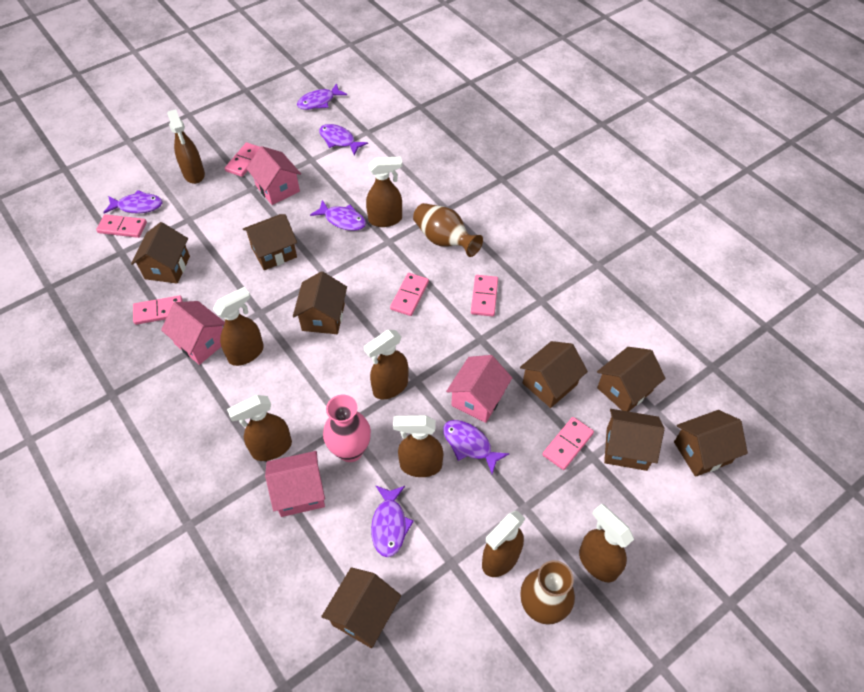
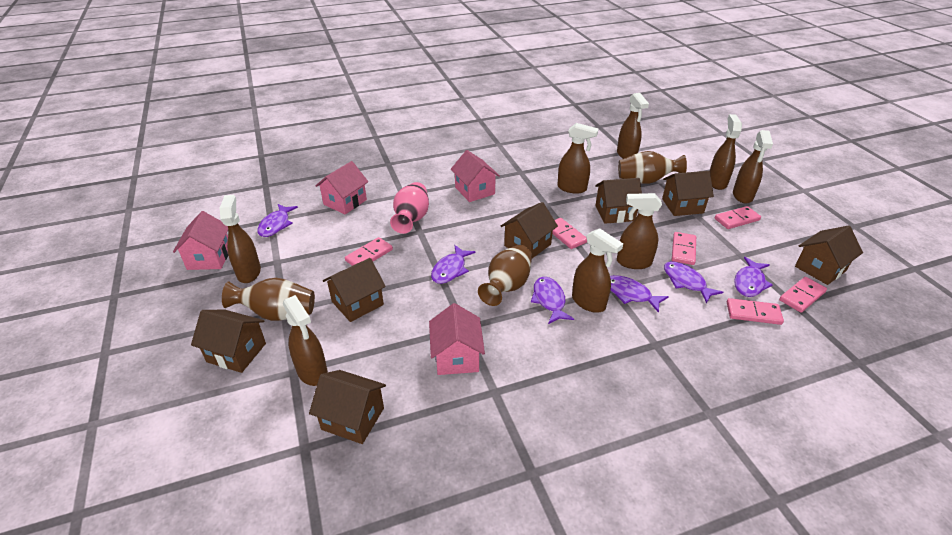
brown house: 8 -> 7
brown vase: 2 -> 3

